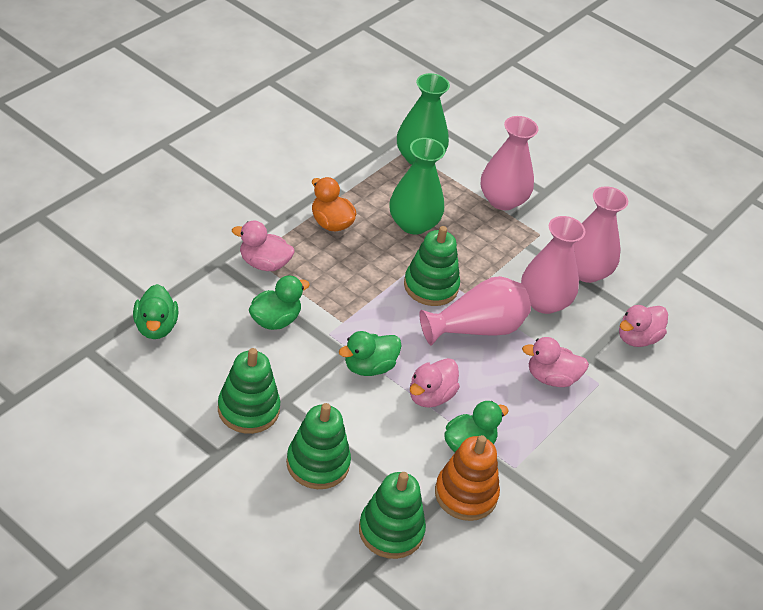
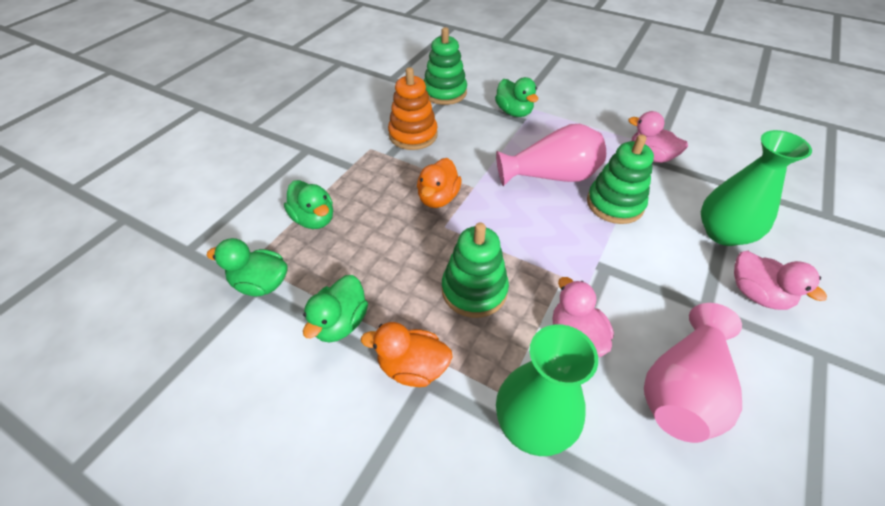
green stacking toy: 4 -> 3
orange duck: 1 -> 2
pink duck: 4 -> 3
pink vase: 4 -> 2

